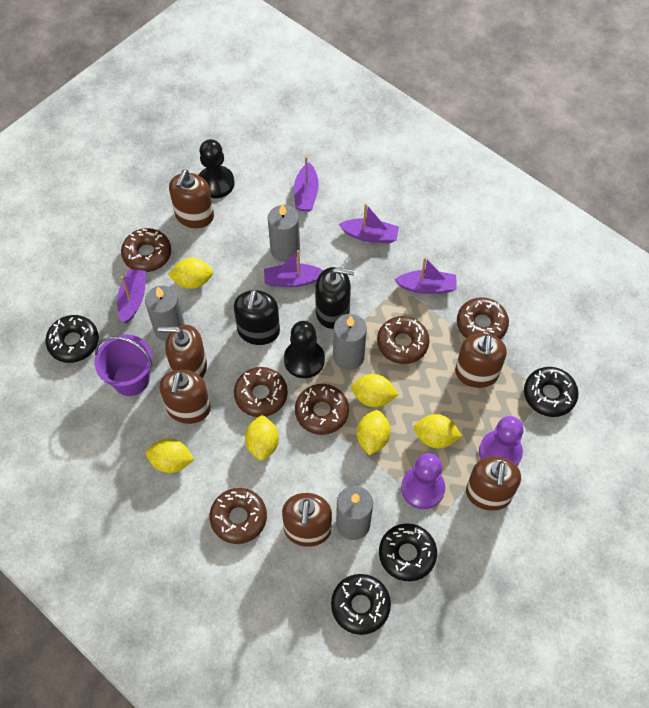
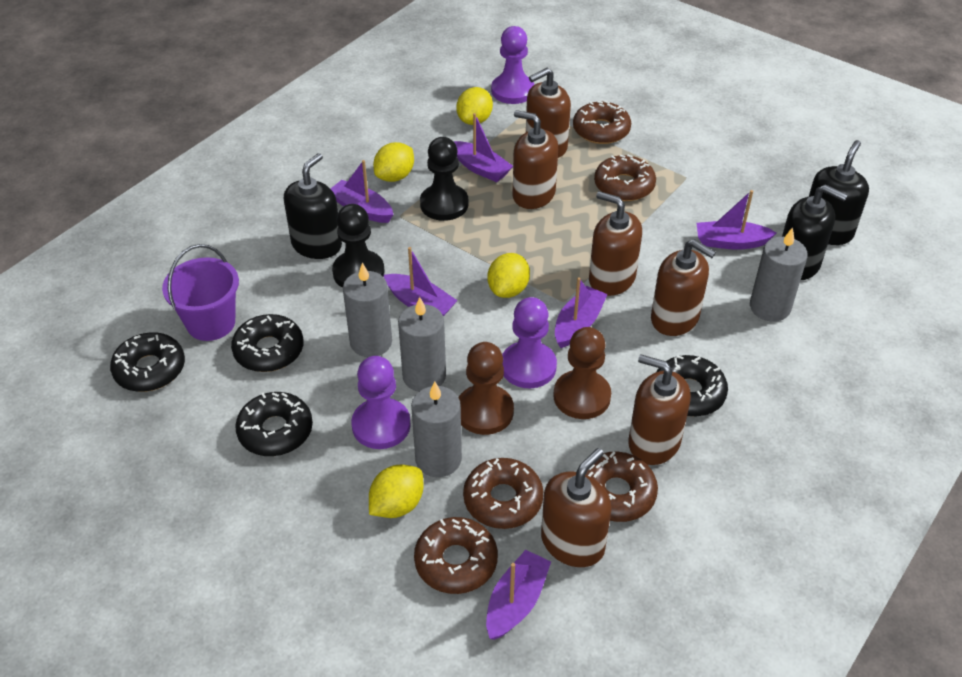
black soap dispenser: 2 -> 3
brown donut: 6 -> 5
brown pawn: 0 -> 2
purple boat: 5 -> 6
purple pawn: 2 -> 3
yellow lemon: 6 -> 4

